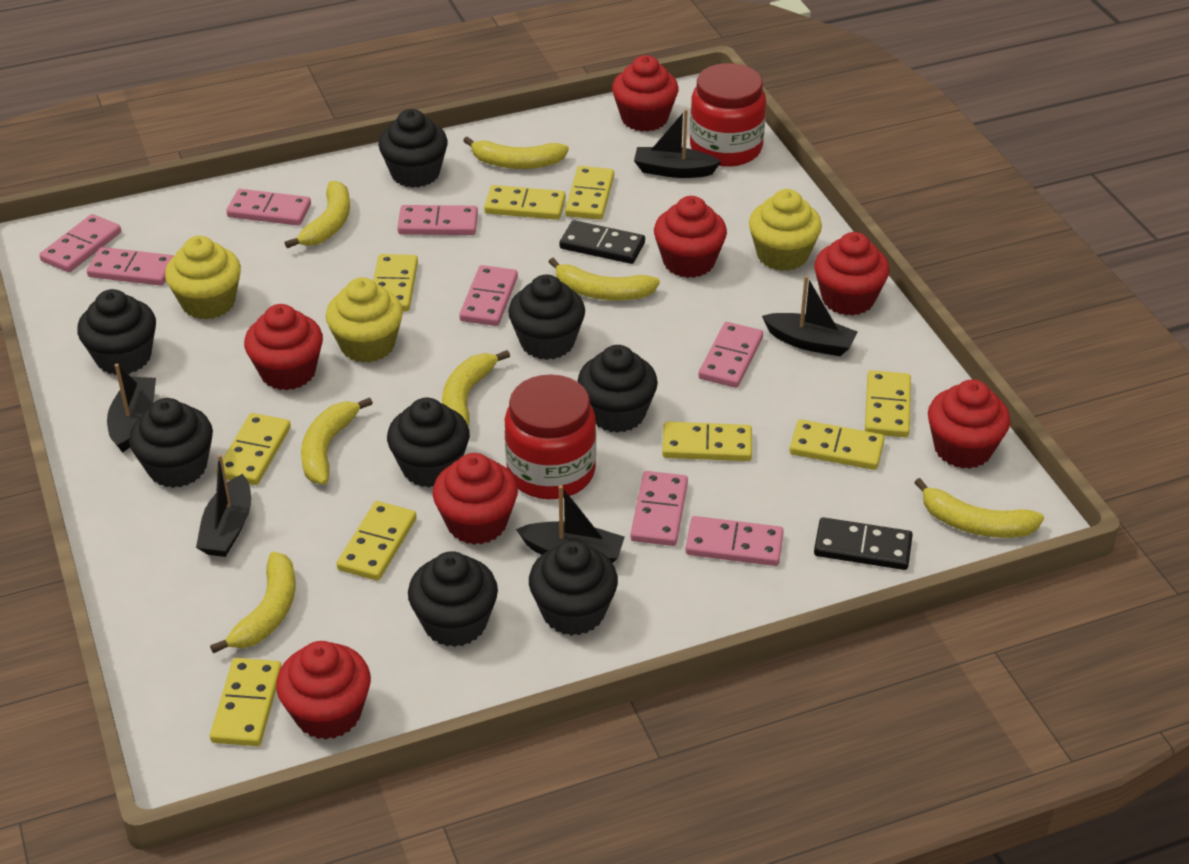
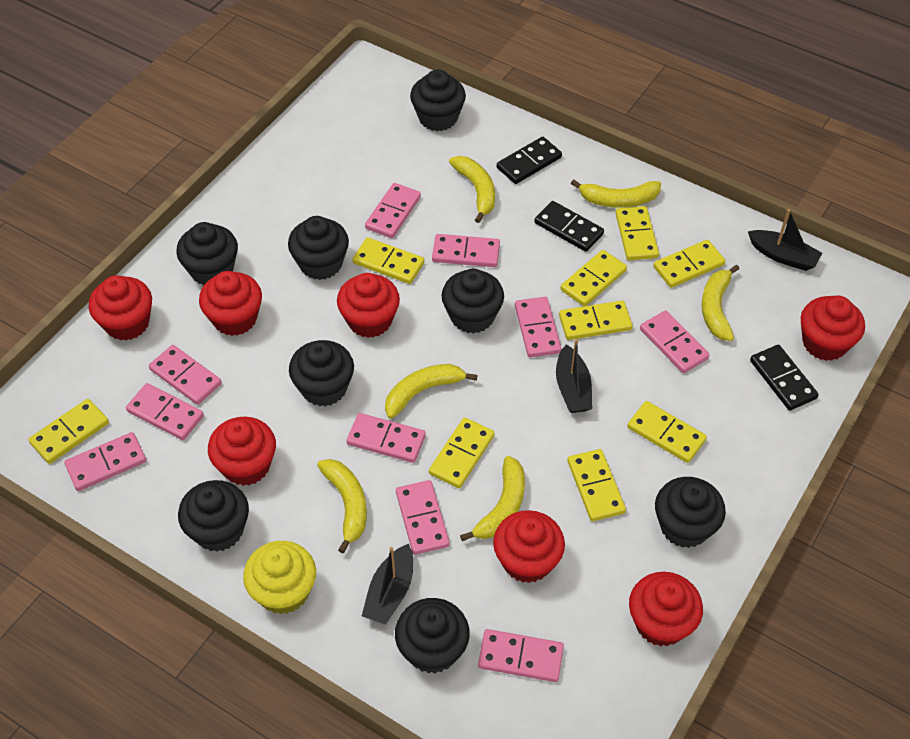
black boat: 5 -> 3
black domino: 2 -> 3
pink domino: 8 -> 10
red jar: 2 -> 0
yellow banana: 7 -> 6
yellow cupcake: 3 -> 1

